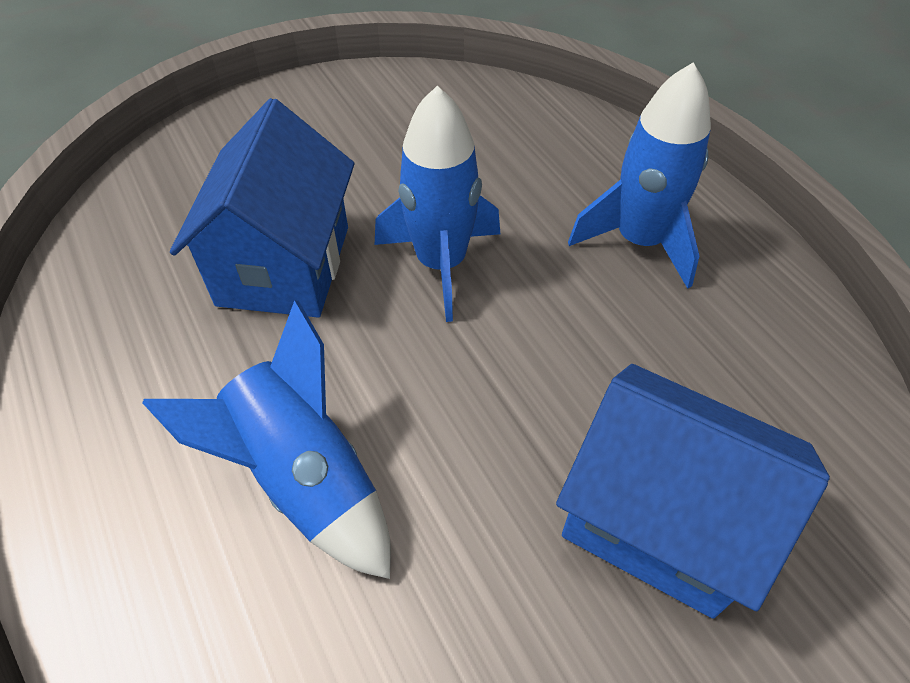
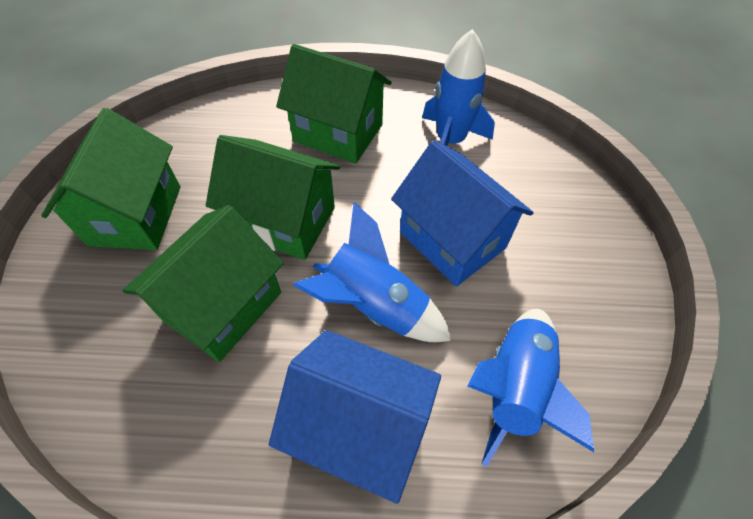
green house: 0 -> 4

